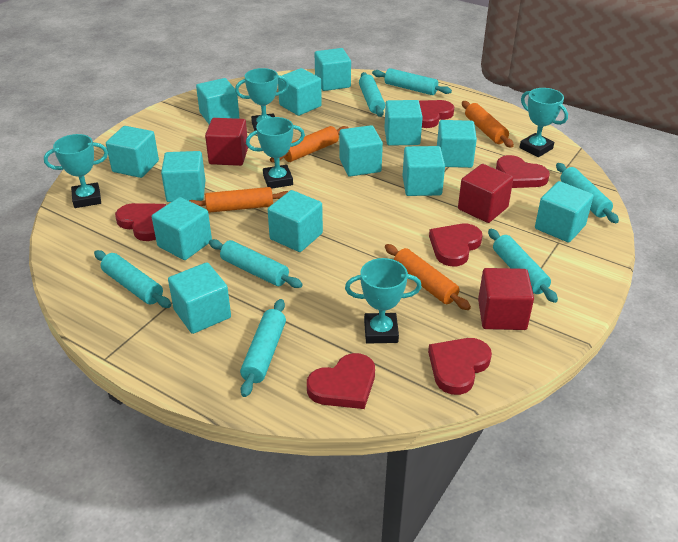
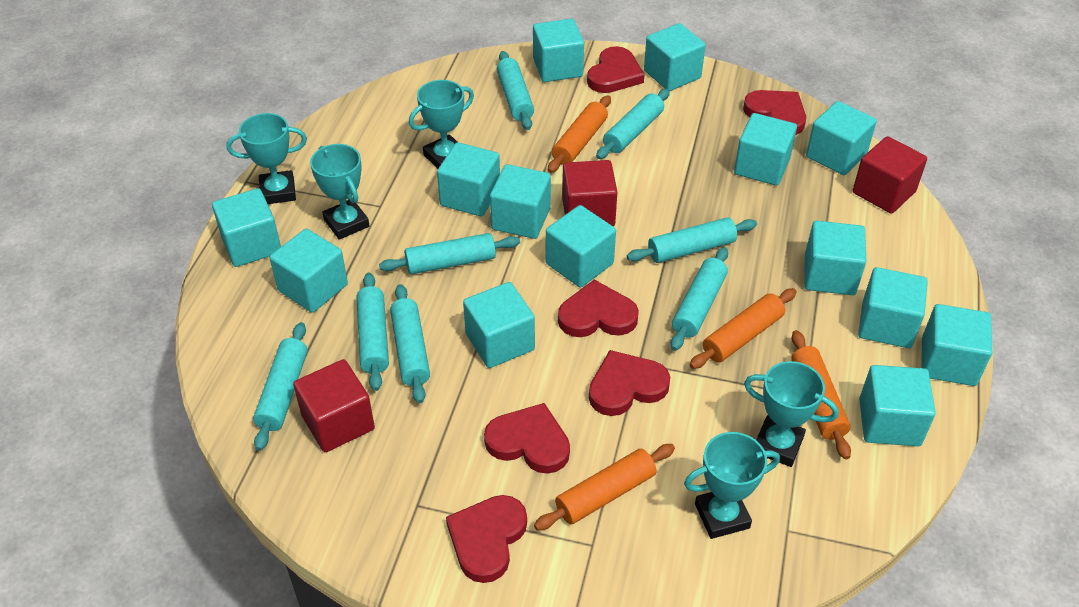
turquoise cube: 13 -> 14
turquoise rolling pin: 7 -> 8

